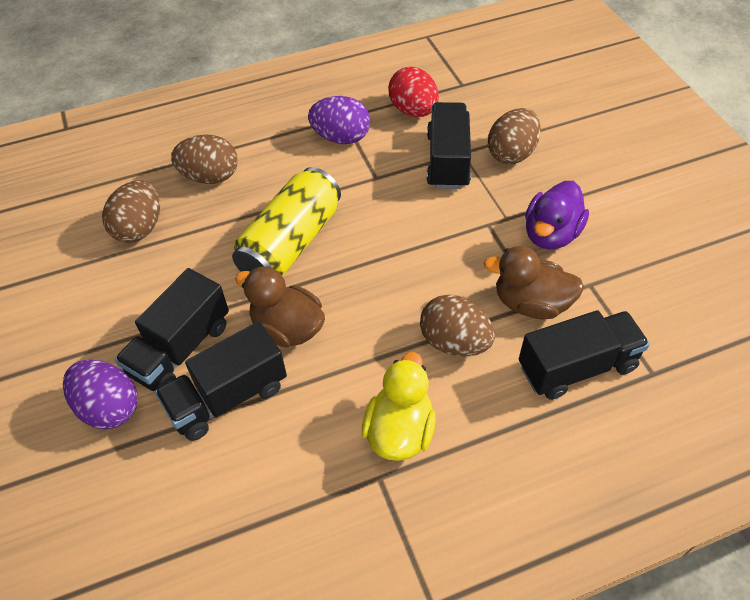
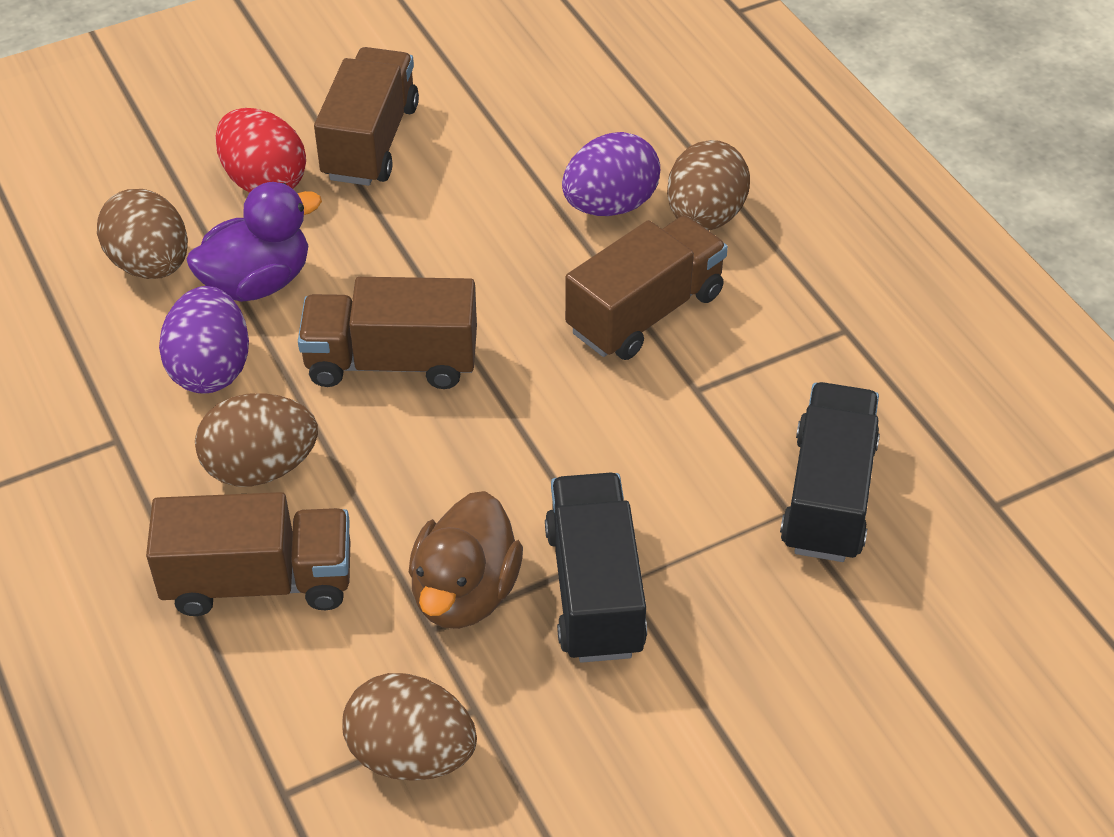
black truck: 4 -> 2
brown duck: 2 -> 1
brown truck: 0 -> 4
yellow can: 1 -> 0
yellow duck: 1 -> 0

